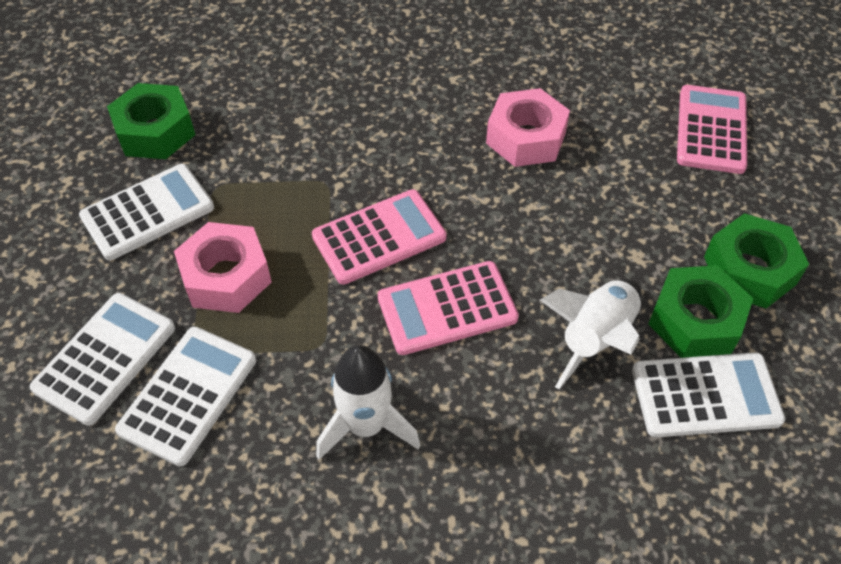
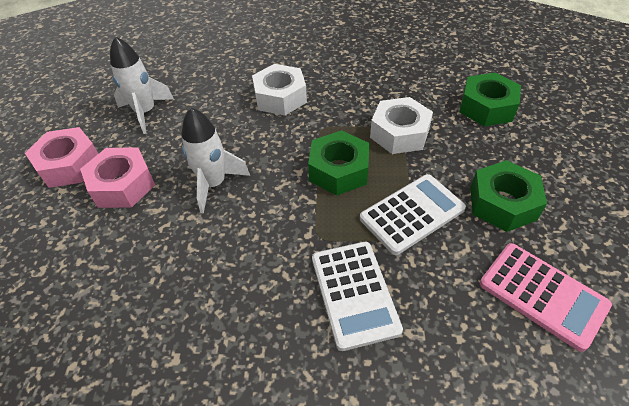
pink calculator: 3 -> 1
white calculator: 4 -> 2
white nut: 0 -> 2

